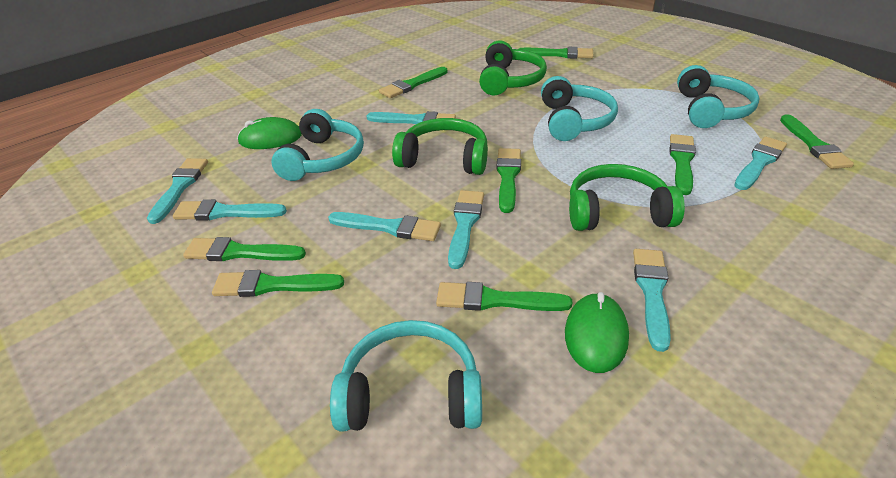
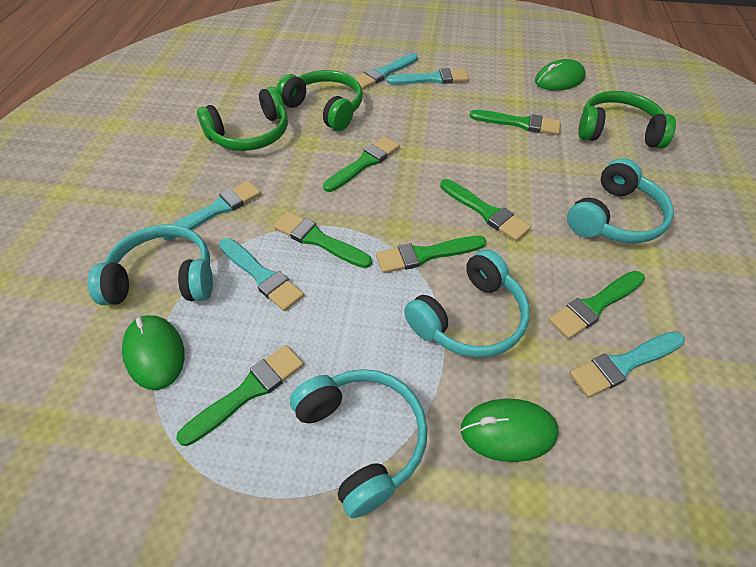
green brush: 8 -> 7
green mouse: 2 -> 3
turquoise brush: 7 -> 5

